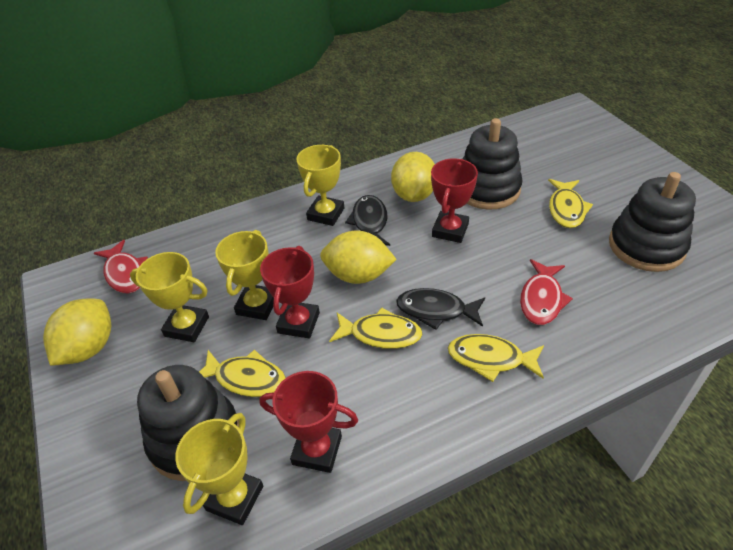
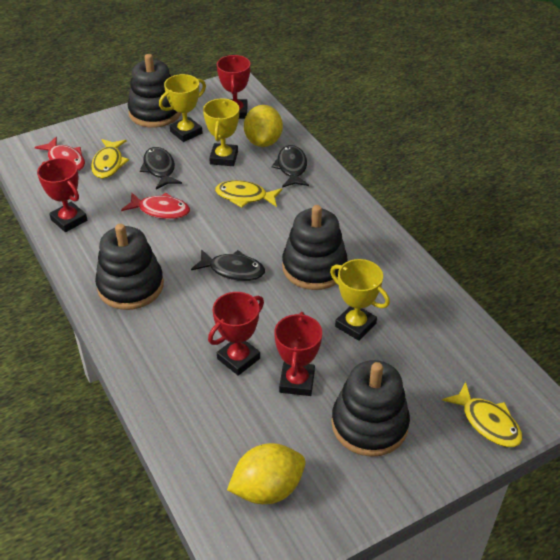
black fish: 2 -> 3
black stacking toy: 3 -> 4
red trophy: 3 -> 4
yellow fish: 4 -> 3
yellow lemon: 3 -> 2
yellow trophy: 4 -> 3

